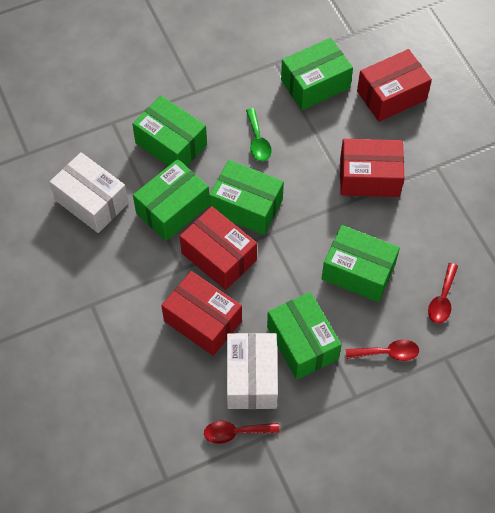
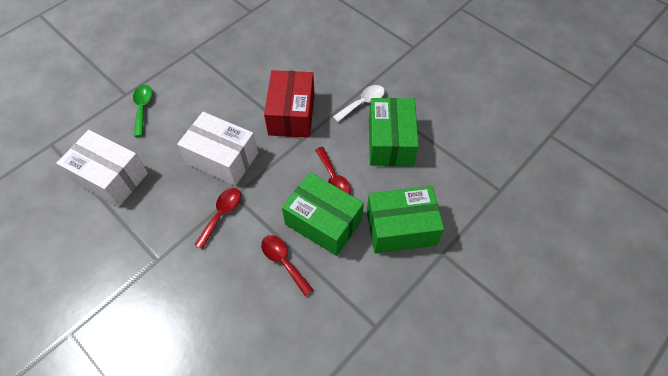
green box: 6 -> 3
red box: 4 -> 1
white spoon: 0 -> 1

